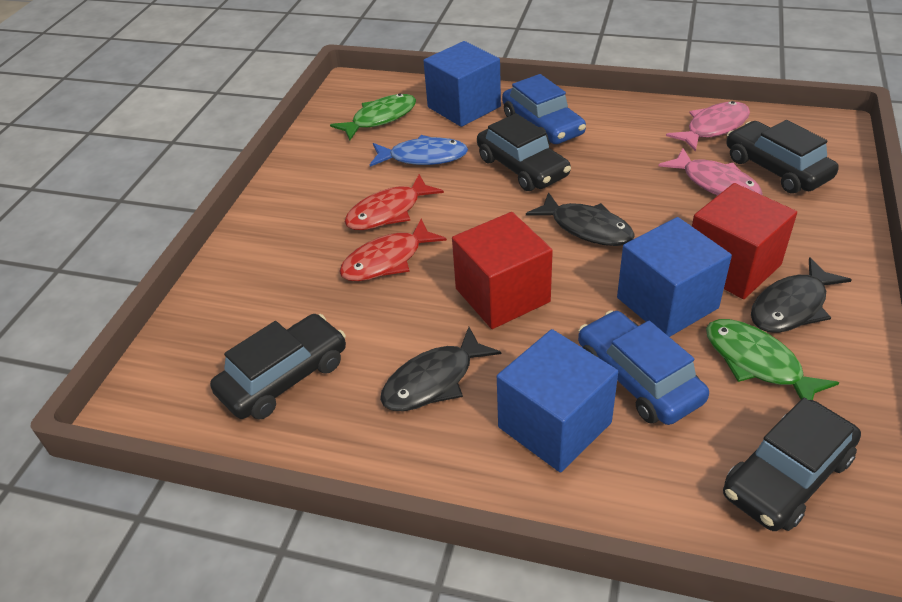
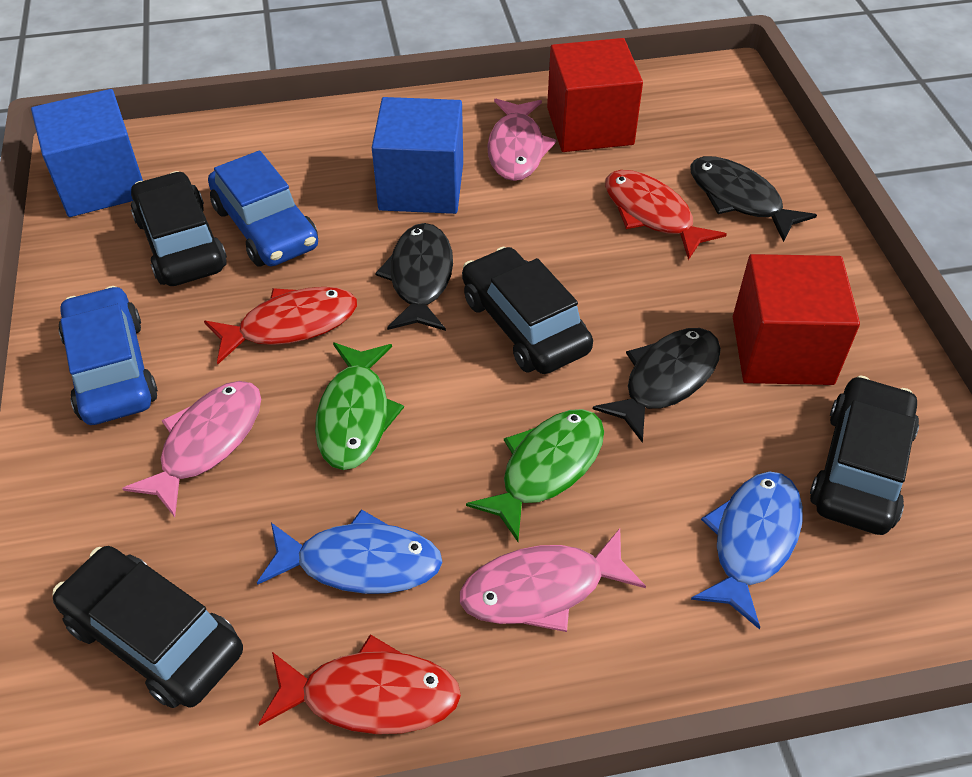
blue cube: 3 -> 2
blue fish: 1 -> 2
pink fish: 2 -> 3
red fish: 2 -> 3

